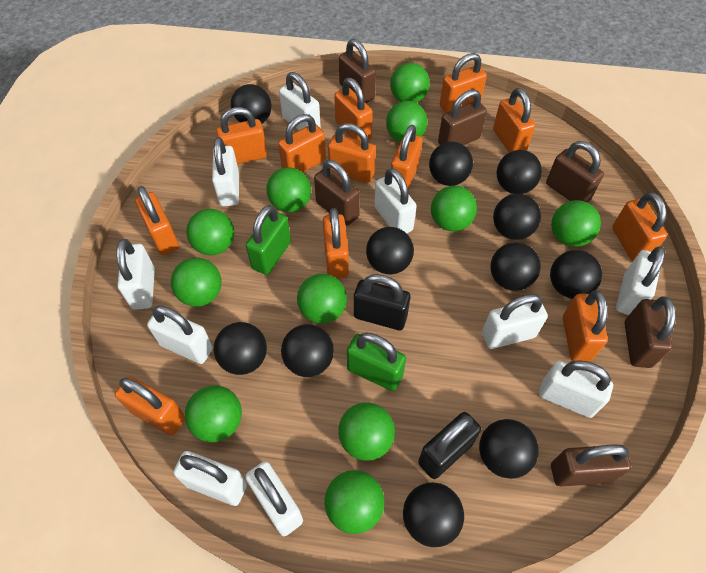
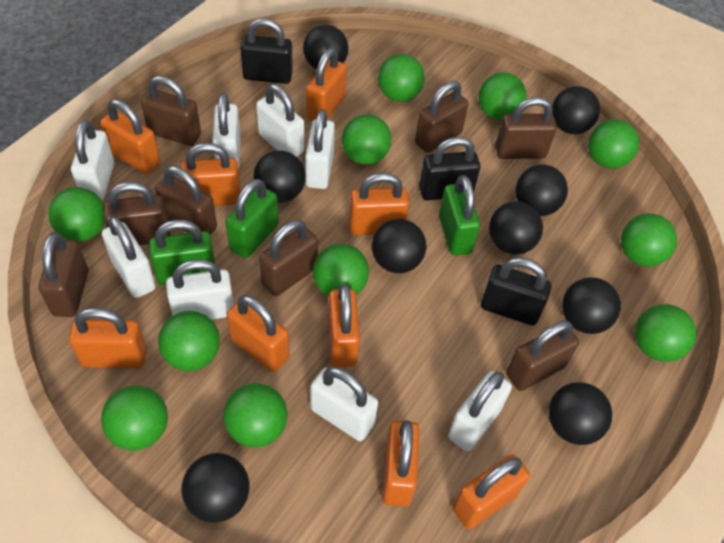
black ball: 11 -> 9
black padlock: 2 -> 3
brown padlock: 6 -> 8
green padlock: 2 -> 3
orange padlock: 12 -> 9
white padlock: 10 -> 8

